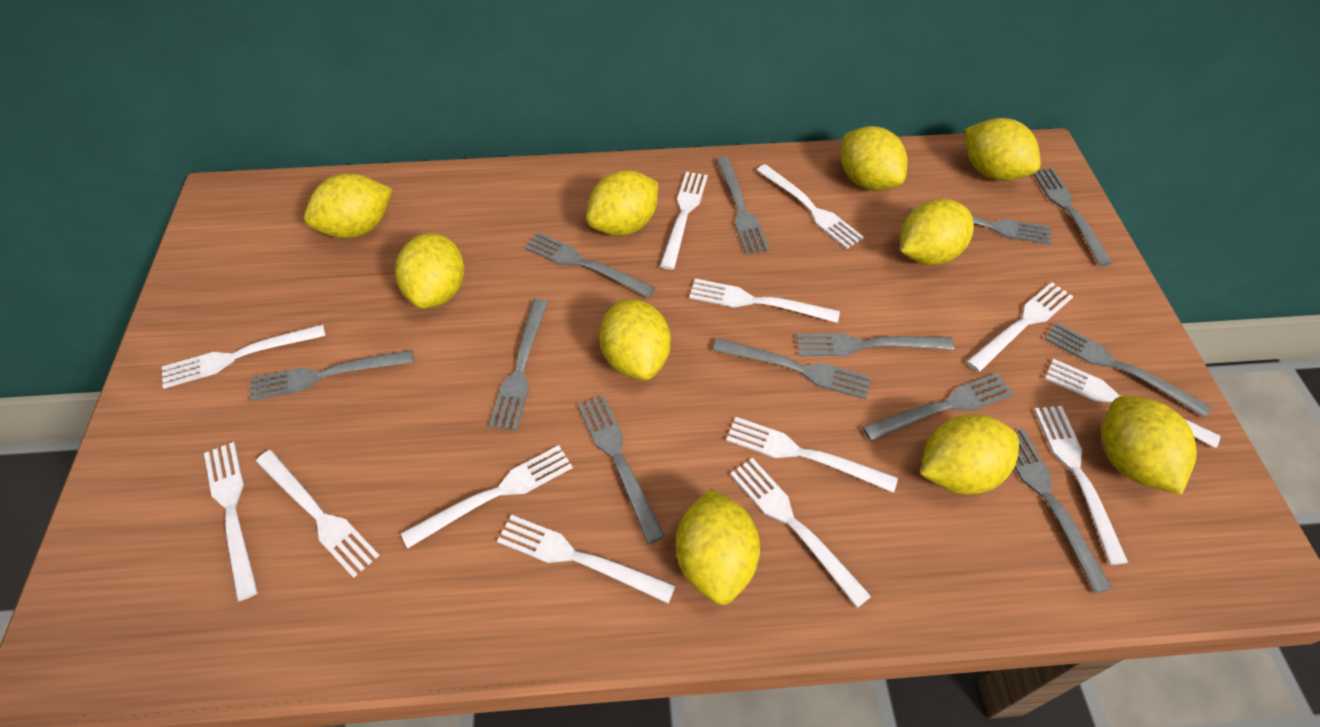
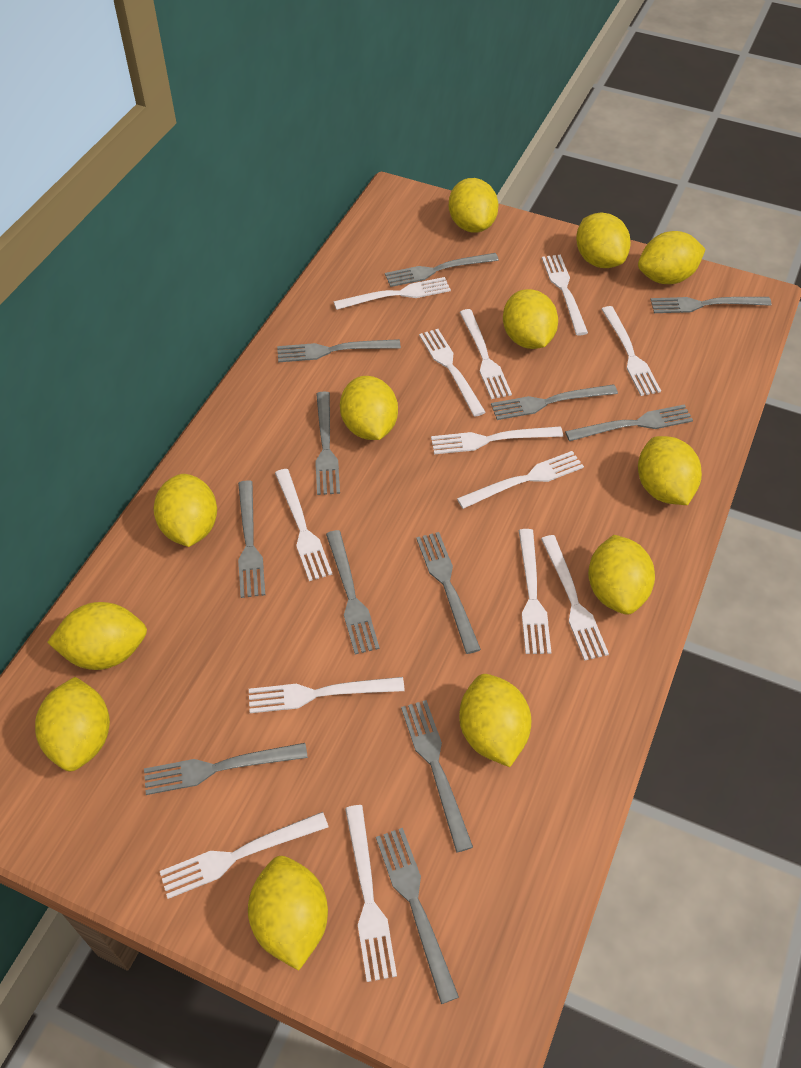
yellow lemon: 10 -> 12

